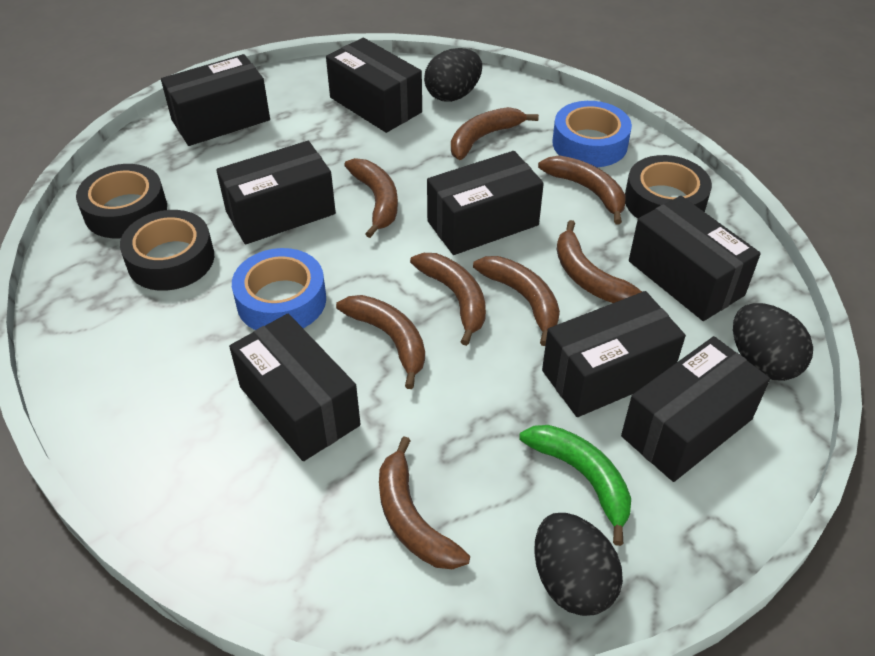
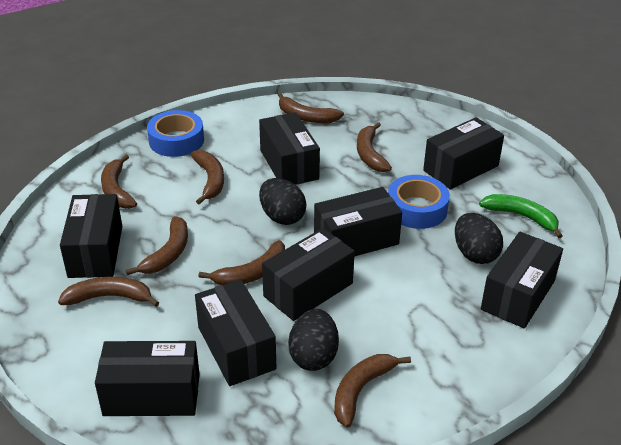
black tape: 3 -> 0

